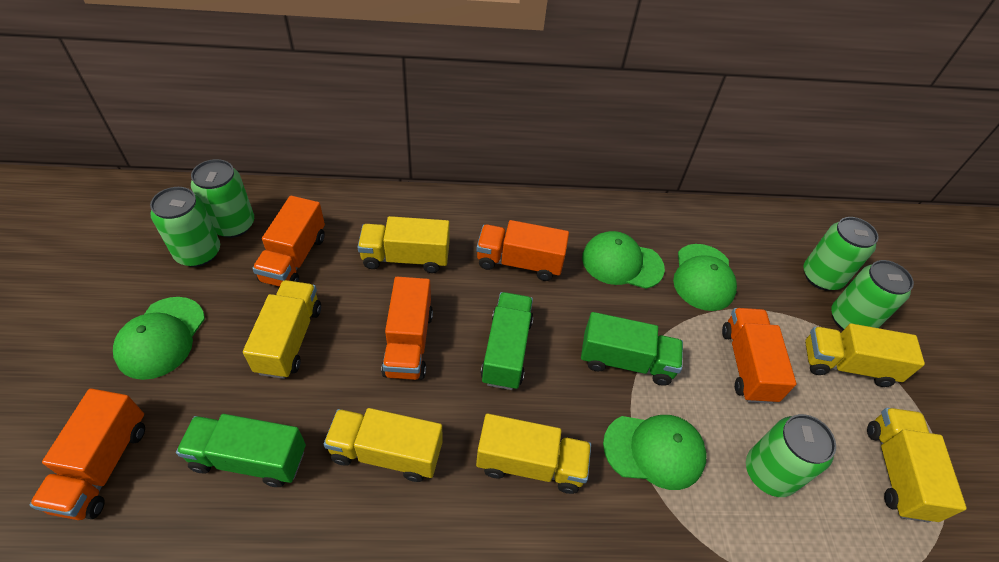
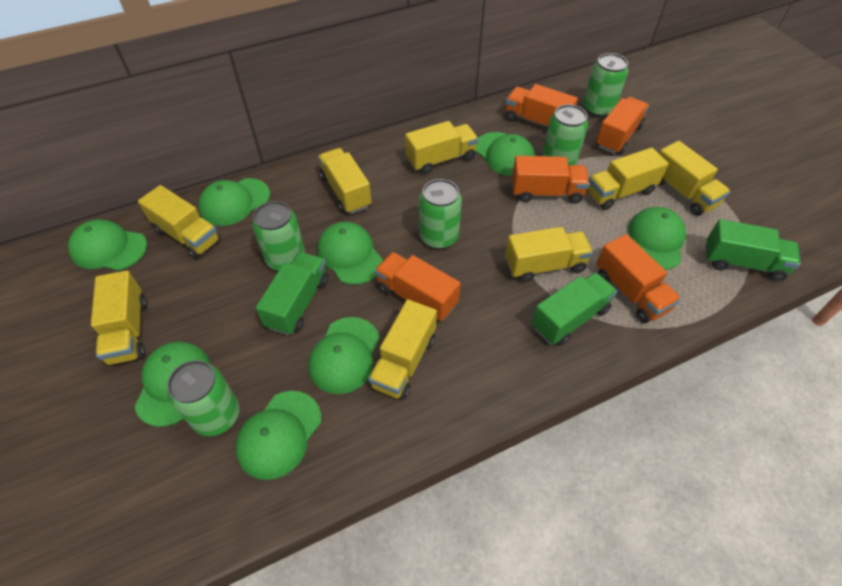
green cap: 4 -> 8
yellow truck: 6 -> 8

